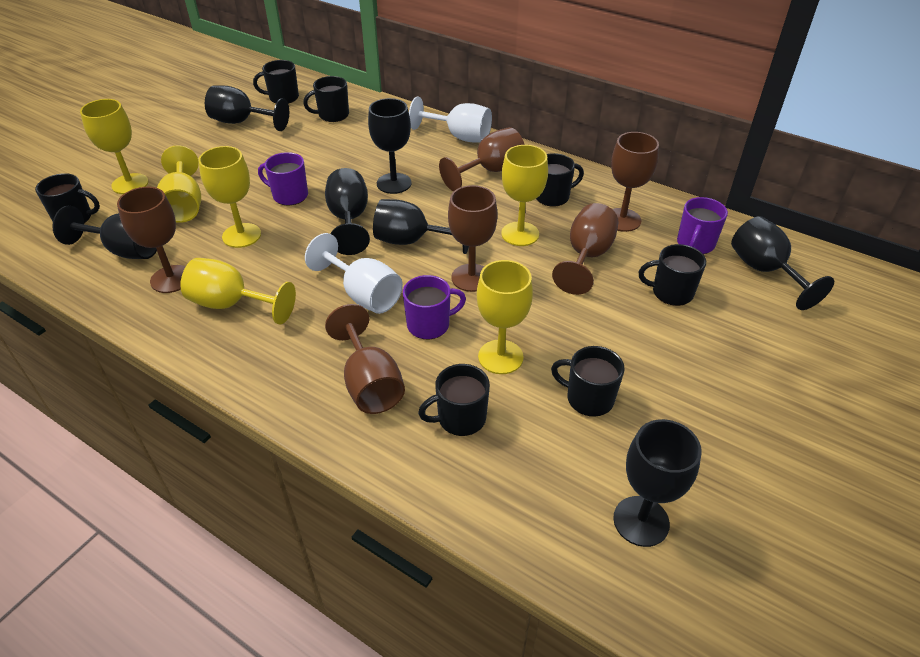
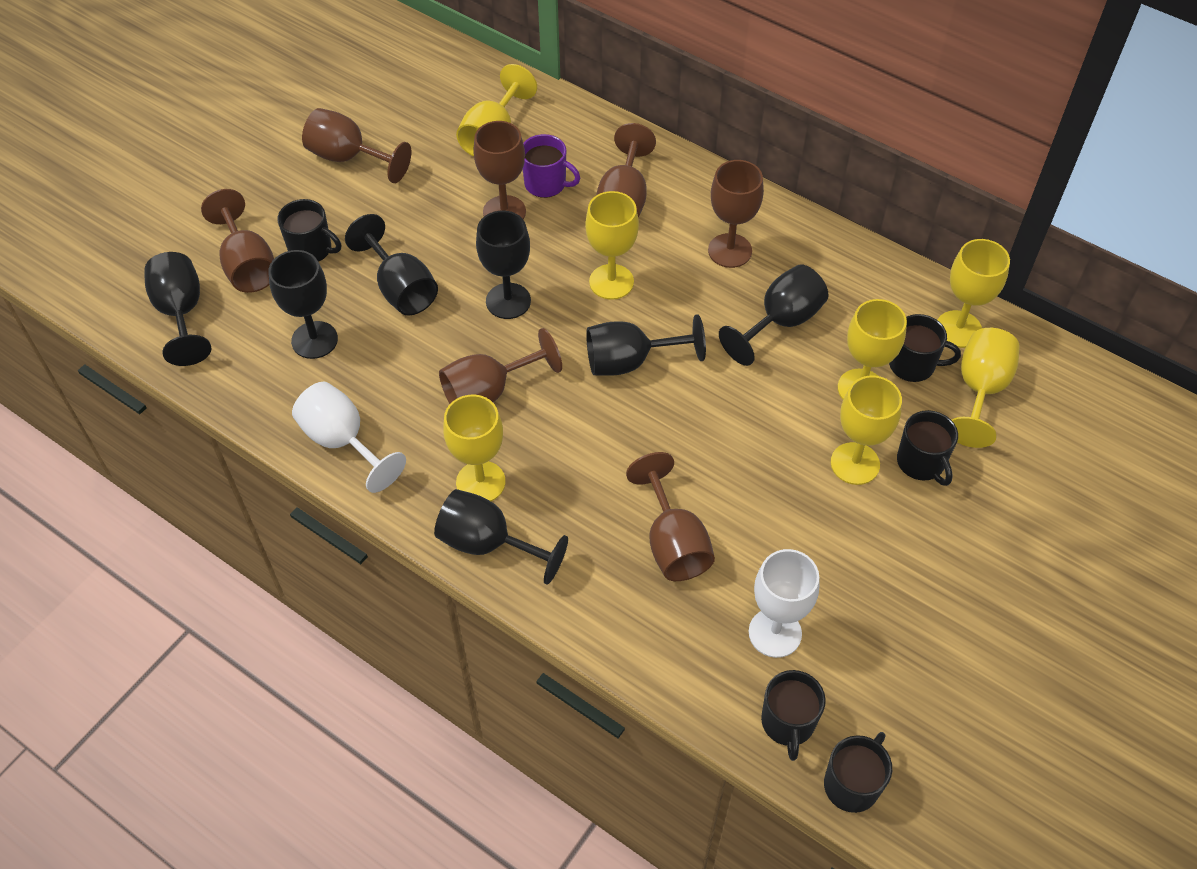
black mug: 7 -> 5
brown goblet: 6 -> 7
purple mug: 3 -> 1
yellow goblet: 6 -> 7

